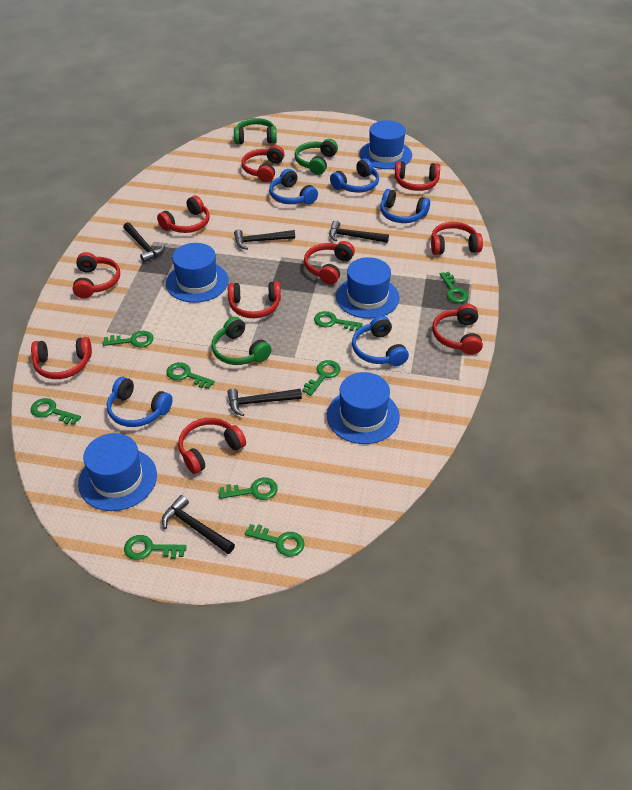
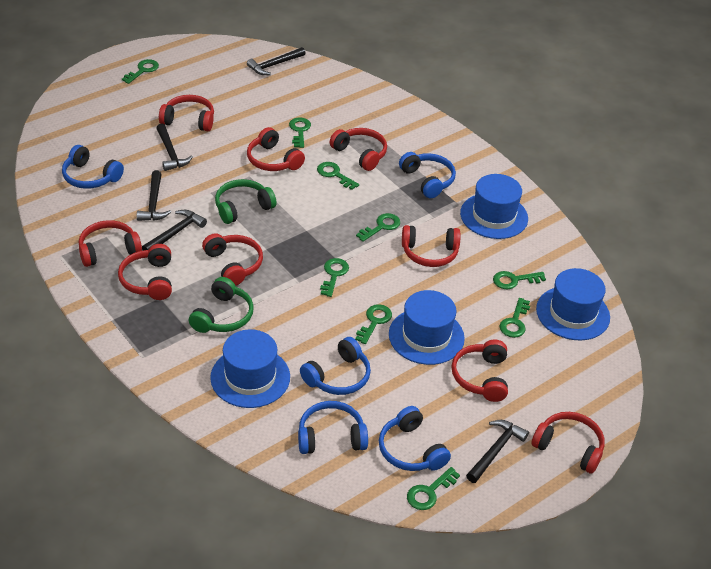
blue hat: 5 -> 4
green headphones: 3 -> 2
red headphones: 10 -> 9

